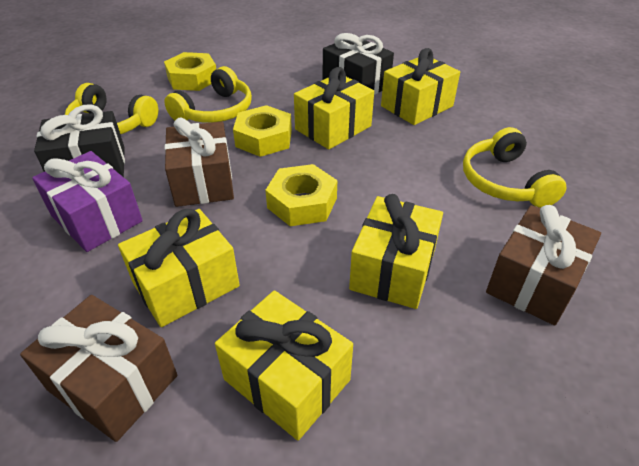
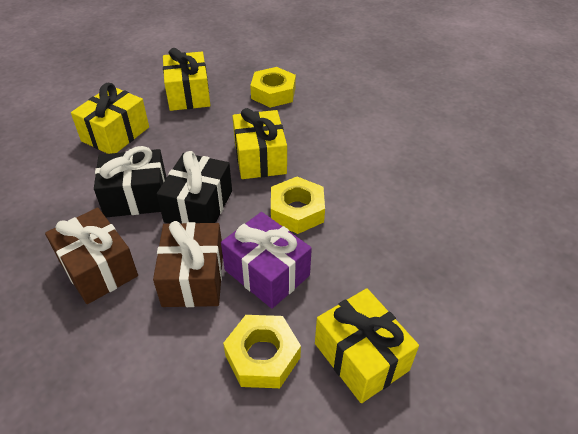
brown gift: 3 -> 2
yellow gift: 5 -> 4
yellow headphones: 3 -> 0

